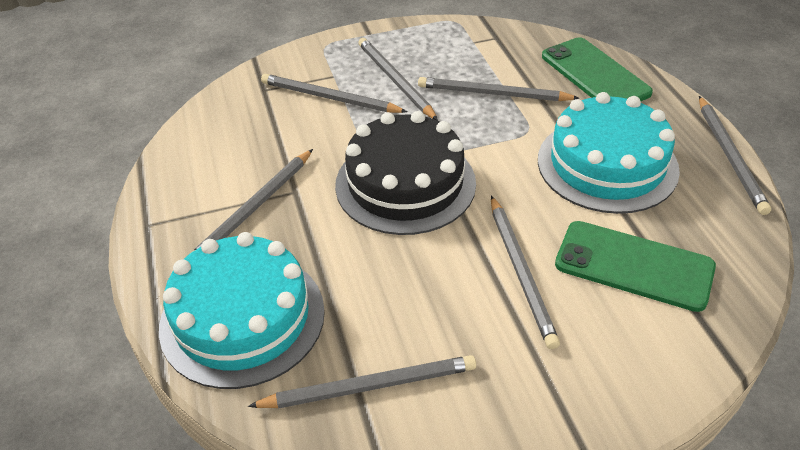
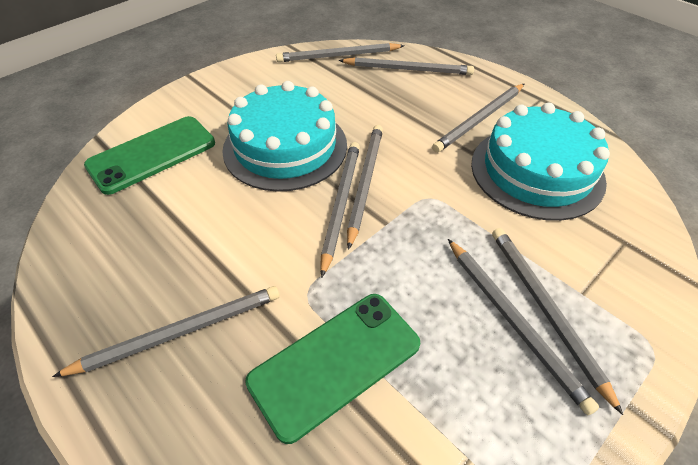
black cake: 1 -> 0
grey pencil: 7 -> 8

